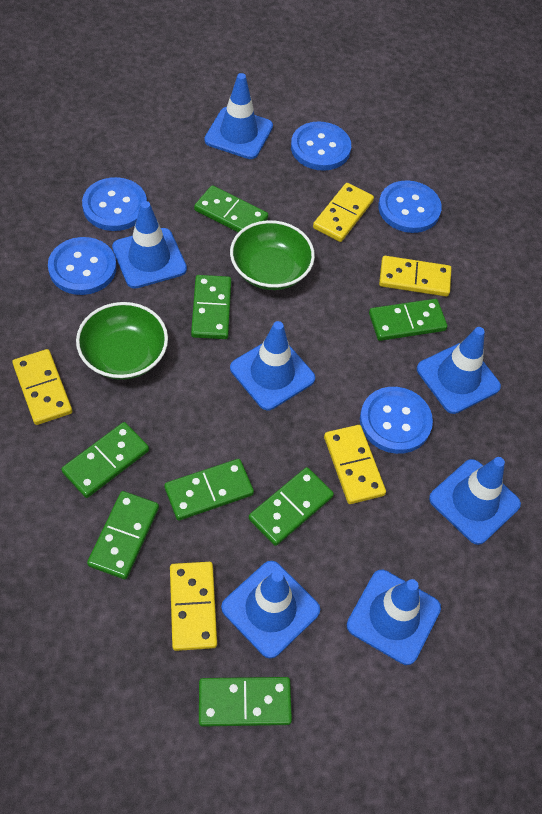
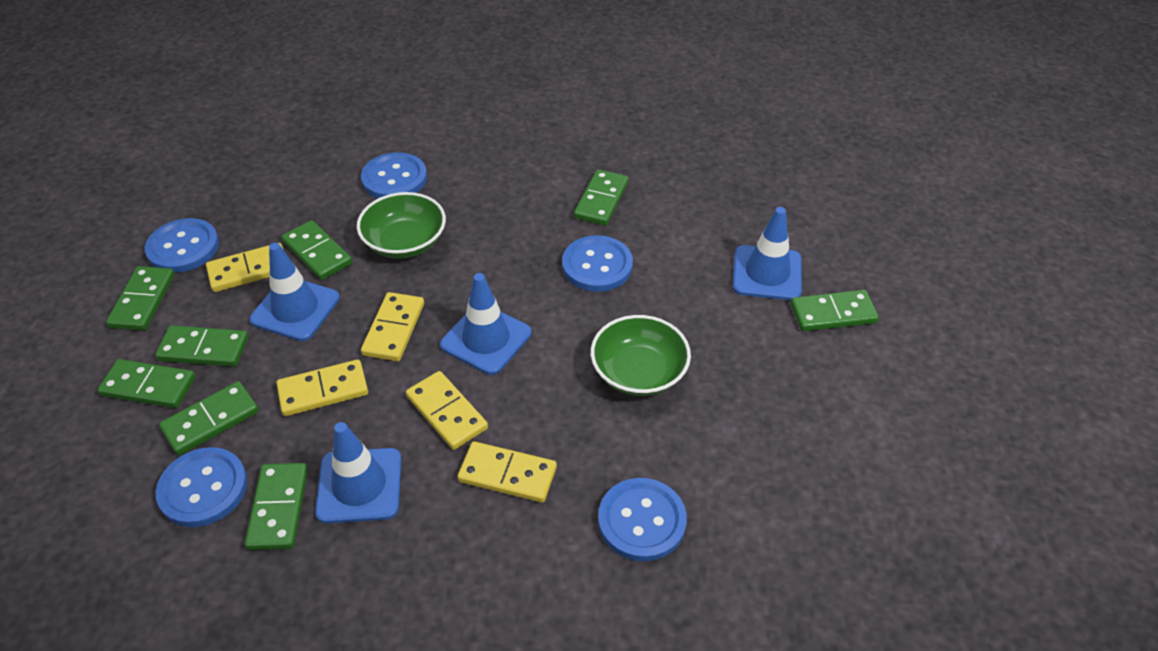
blue traffic cone: 7 -> 4

